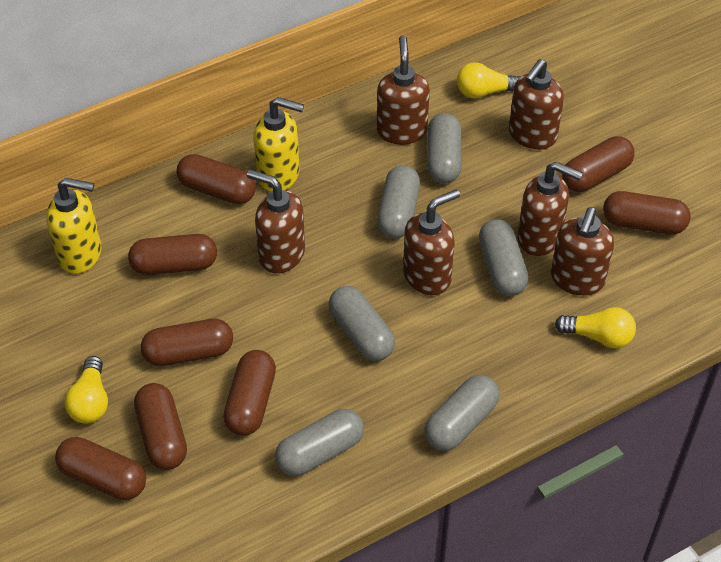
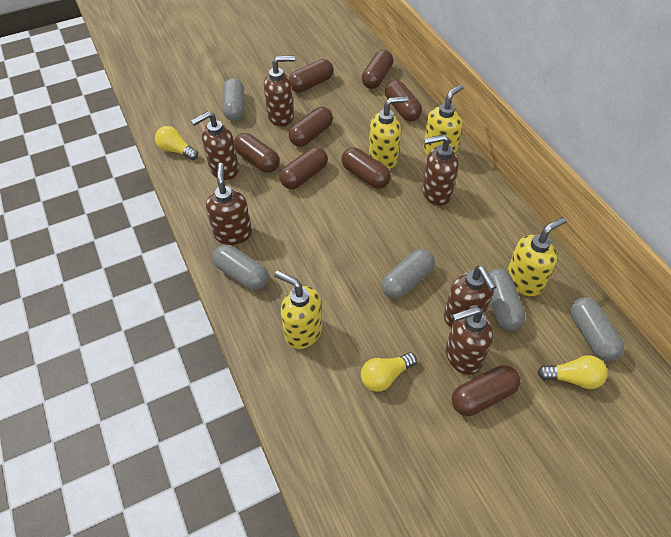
grey capsule: 6 -> 5
yellow soap dispenser: 2 -> 4

